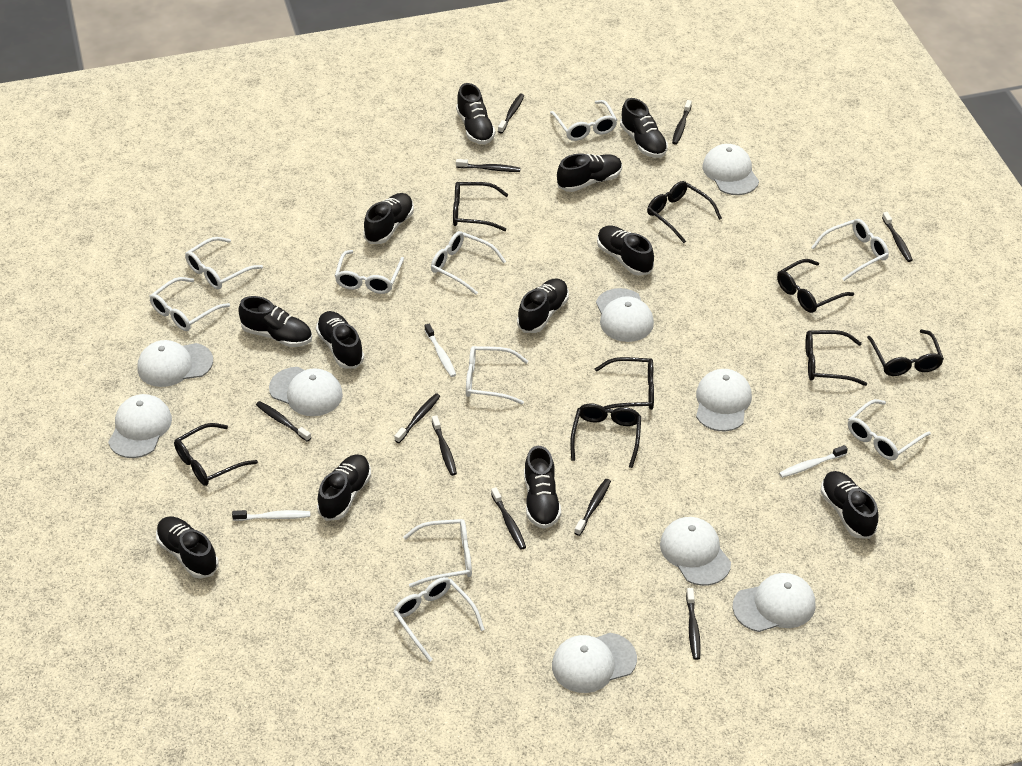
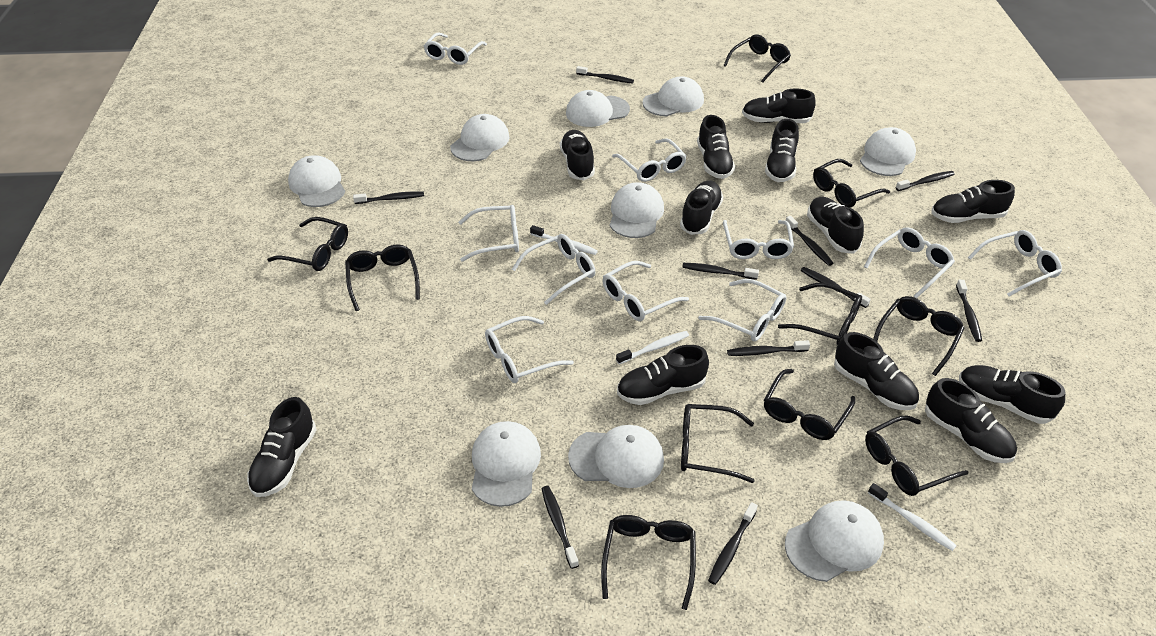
black glasses: 8 -> 10

